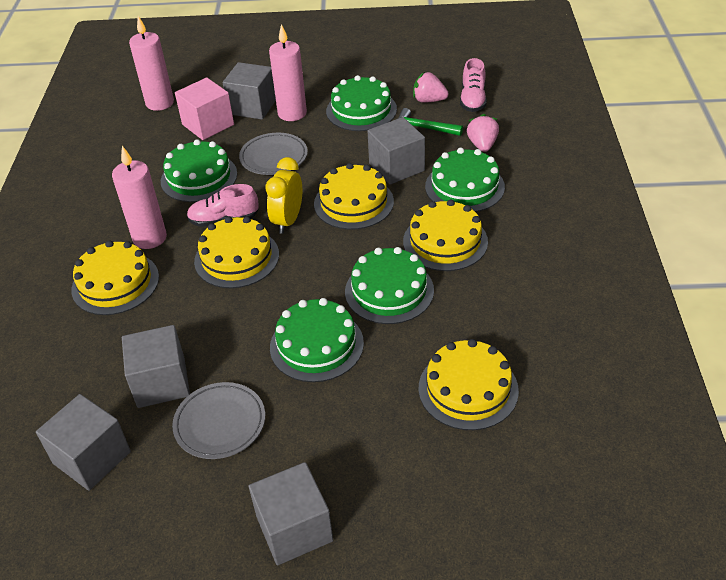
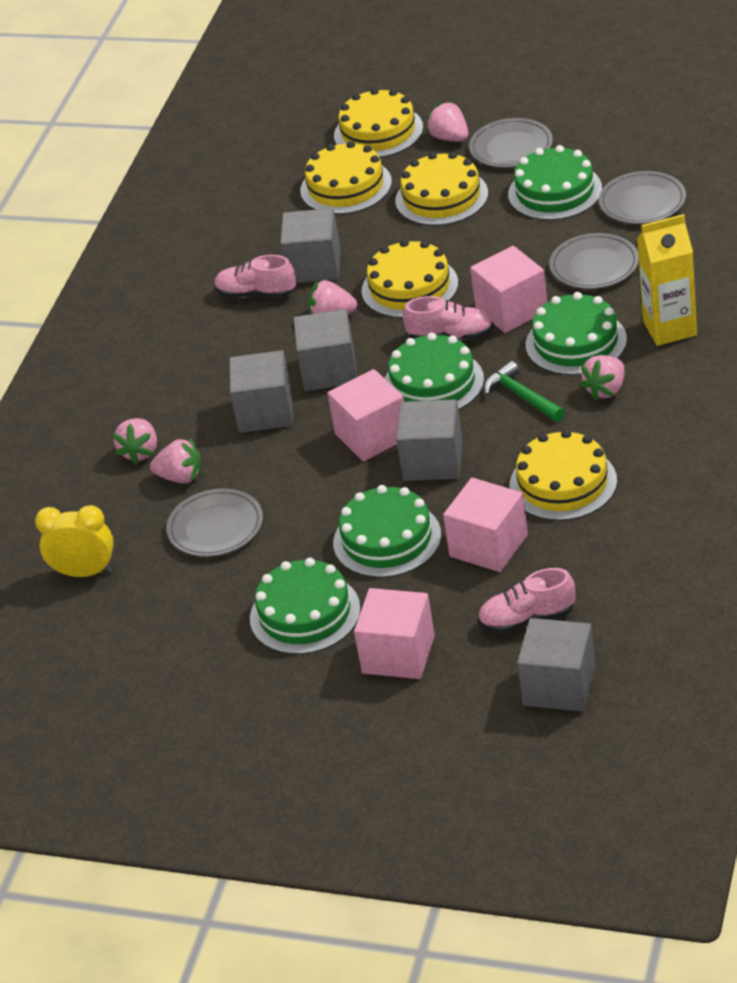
grey plate: 2 -> 4
pink candle: 3 -> 0
pink cube: 1 -> 4
pink shoe: 2 -> 3
pink strawberry: 2 -> 5
yellow carton: 0 -> 1

